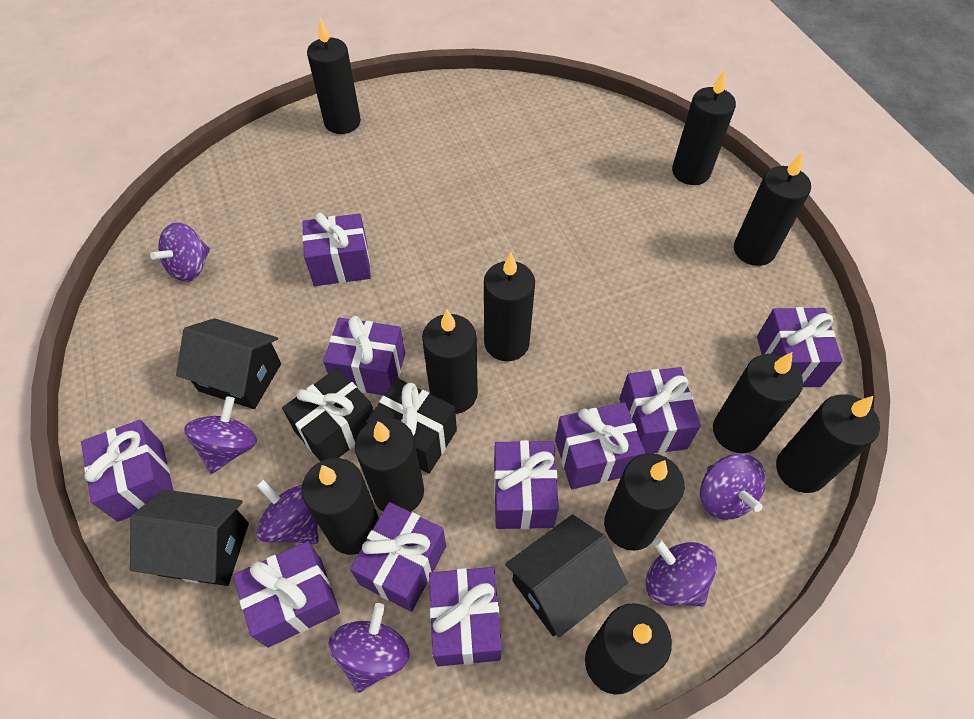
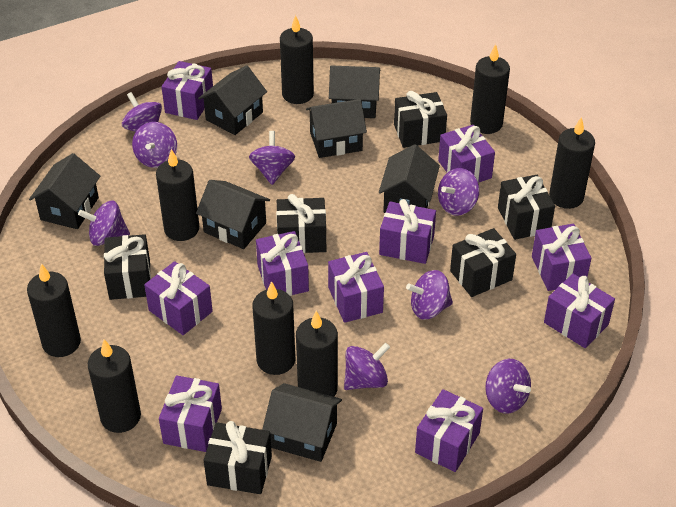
black candle: 11 -> 8
black gift: 2 -> 6
black house: 3 -> 7
purple spinning top: 6 -> 8

